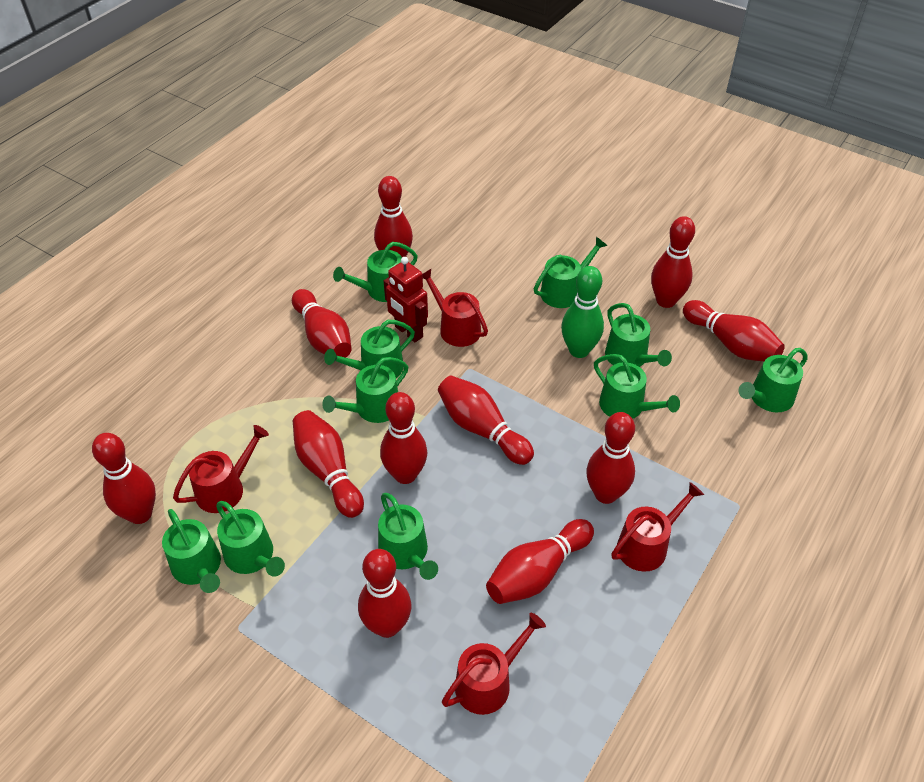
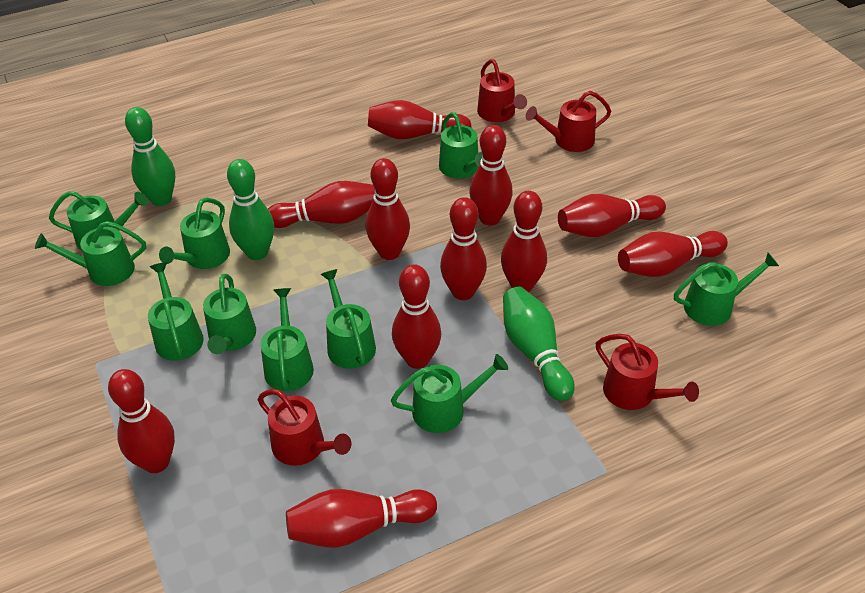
green bowling pin: 1 -> 3
red robot: 1 -> 0

